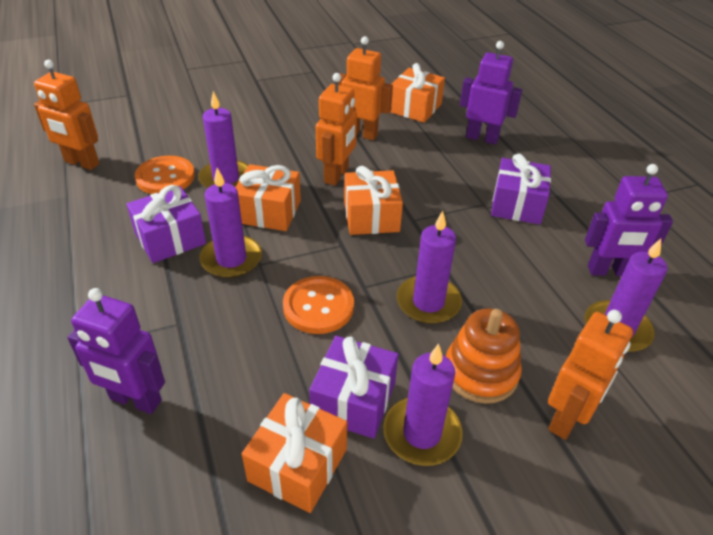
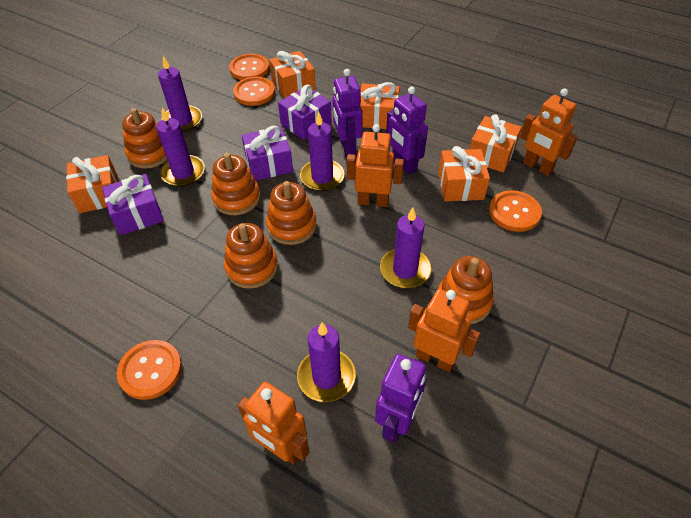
orange button: 2 -> 4
orange gift: 4 -> 5
orange stacking toy: 1 -> 5

